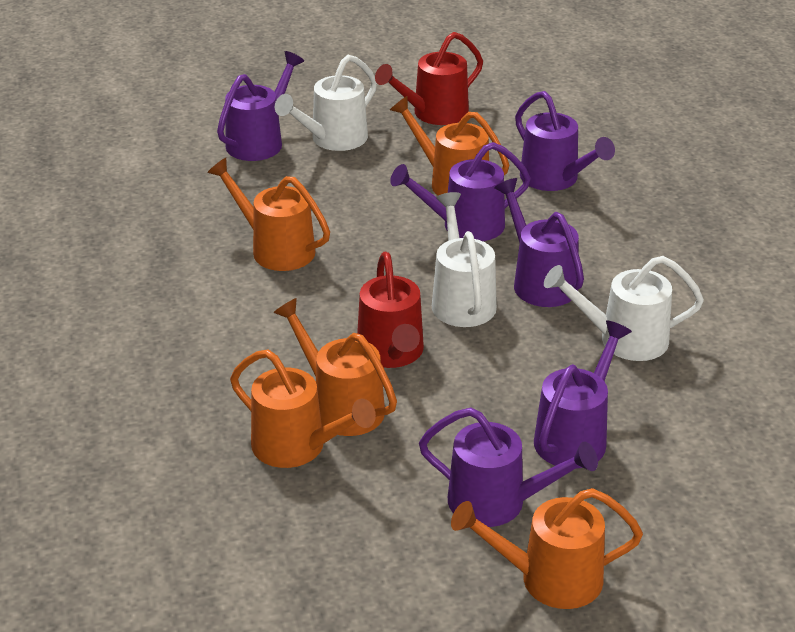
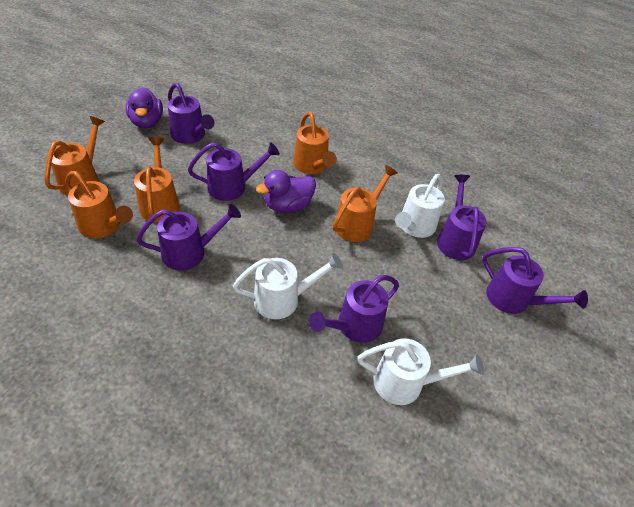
purple duck: 0 -> 2
red watering can: 2 -> 0

